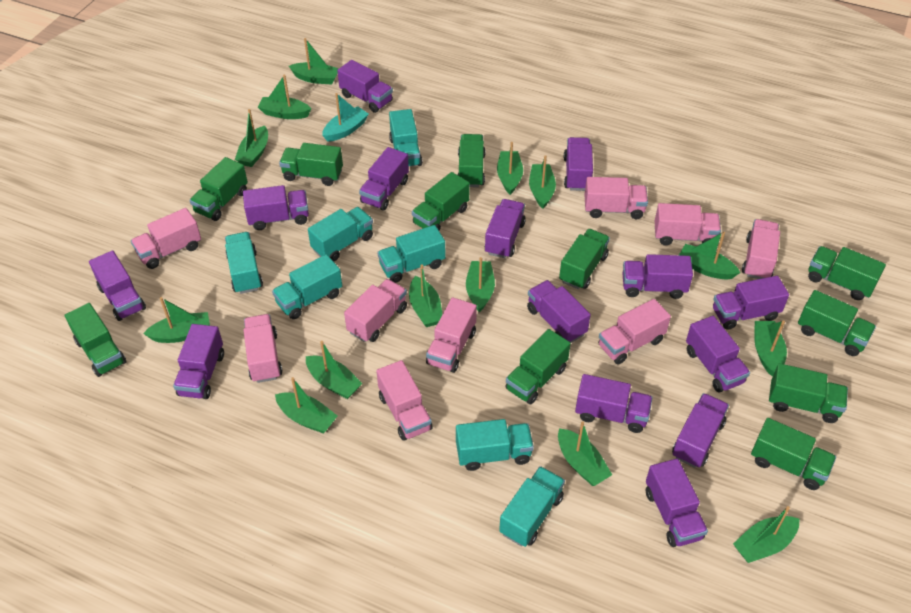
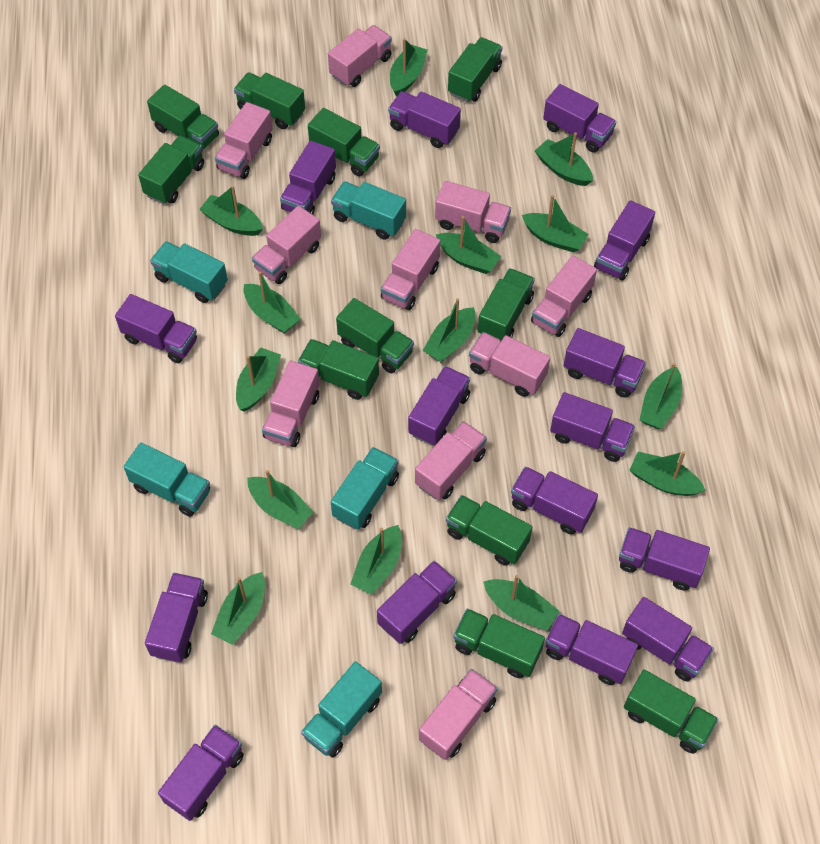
pink truck: 9 -> 10
purple truck: 14 -> 15
turquoise boat: 1 -> 0
turquoise truck: 7 -> 5

